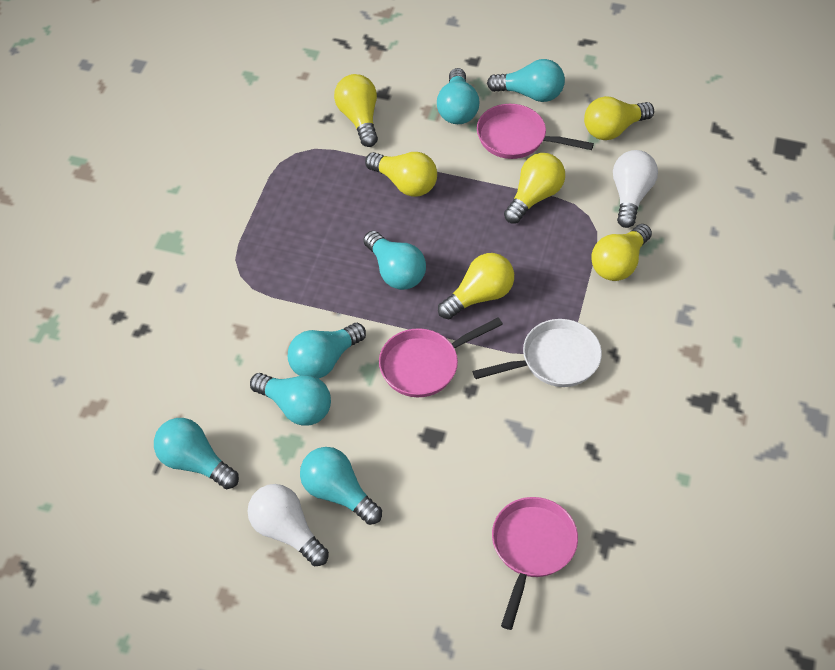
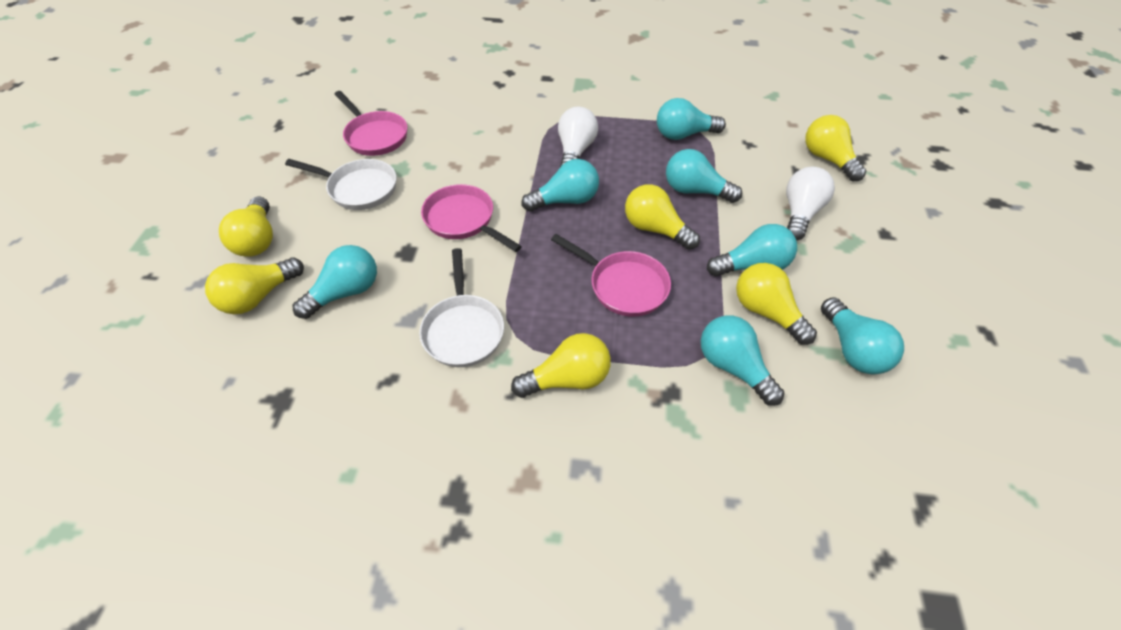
white pan: 1 -> 2

